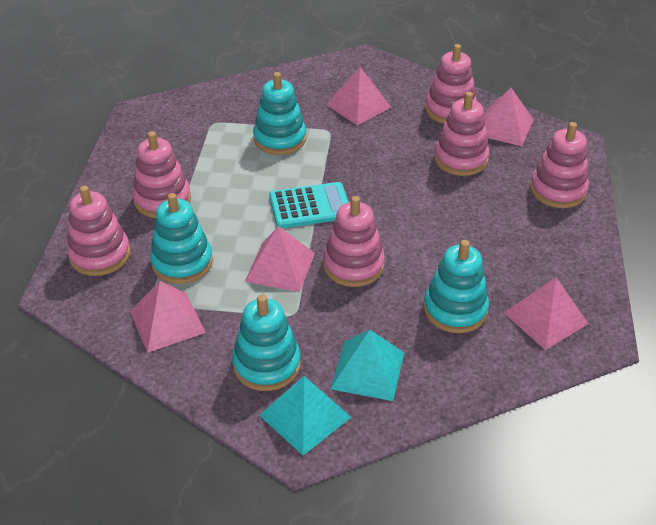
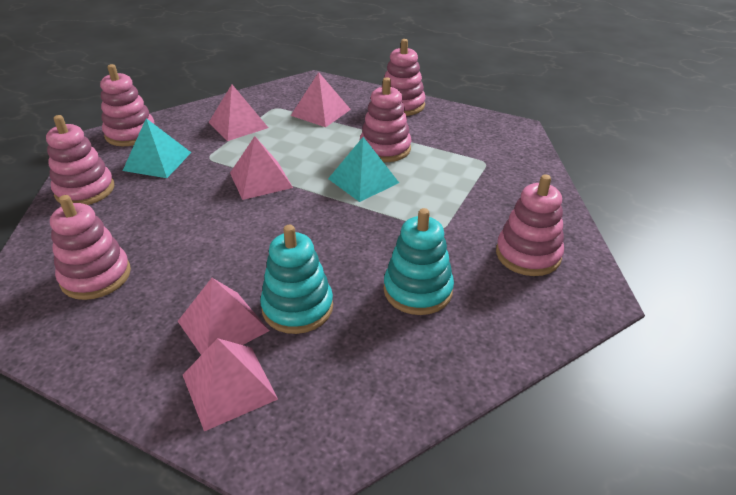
turquoise calculator: 1 -> 0
turquoise stacking toy: 4 -> 2

